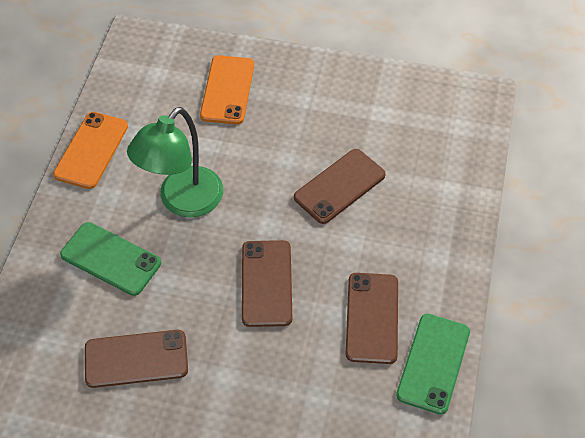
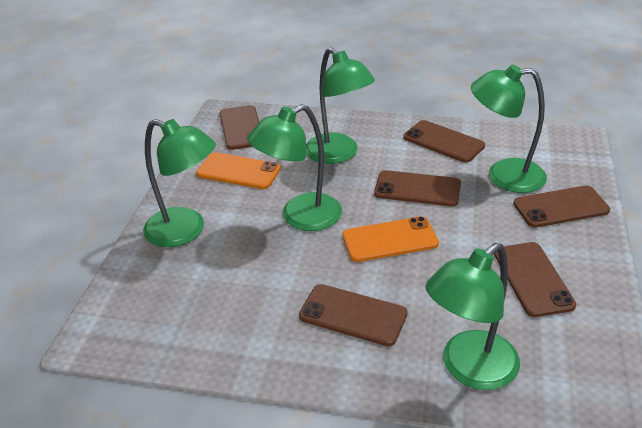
brown phone: 4 -> 6
green lamp: 1 -> 5
green phone: 2 -> 0

